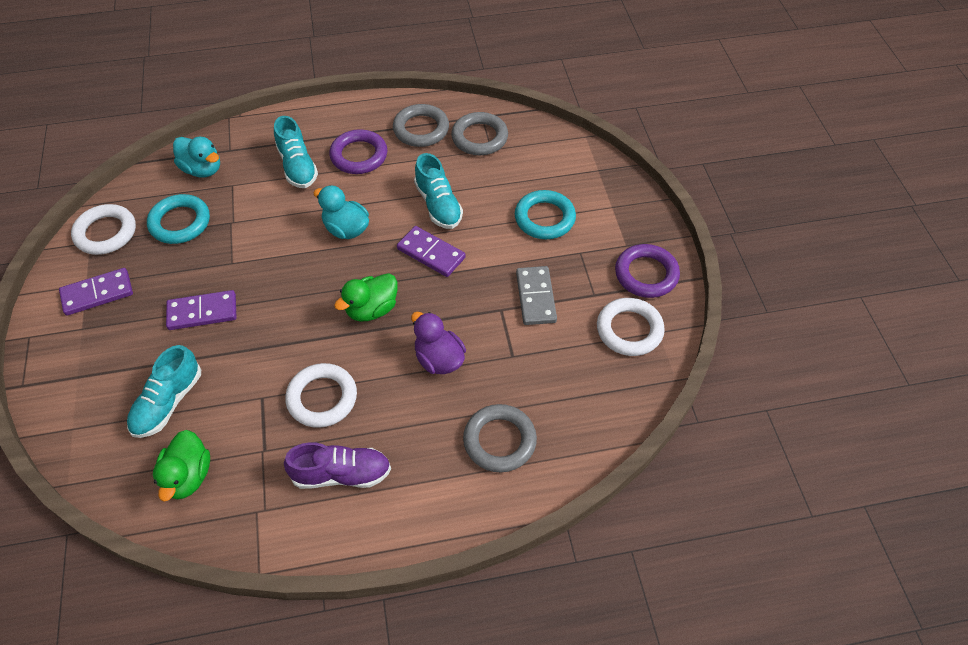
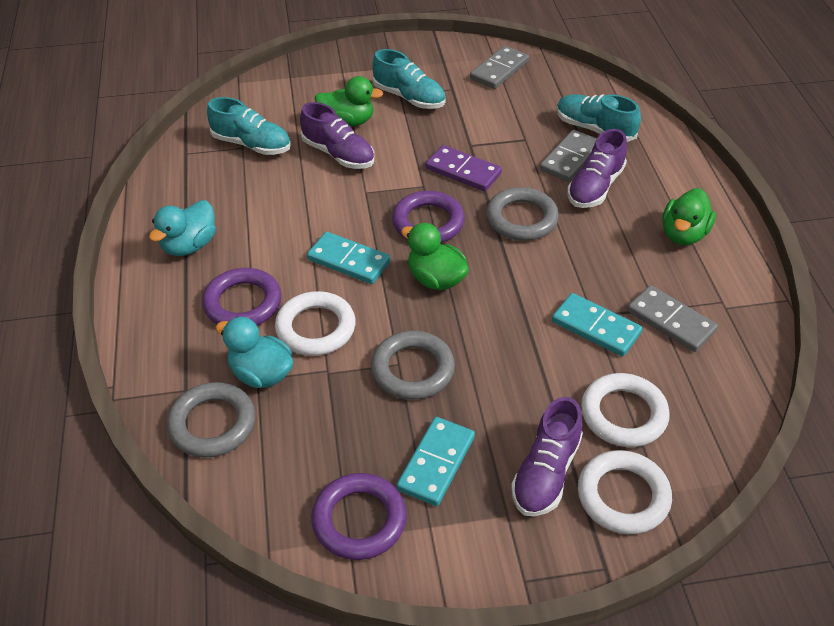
green duck: 2 -> 3
grey domino: 1 -> 3
purple domino: 3 -> 1
purple duck: 1 -> 0
purple ring: 2 -> 3
purple shoe: 1 -> 3
turquoise domino: 0 -> 3
turquoise ring: 2 -> 0

